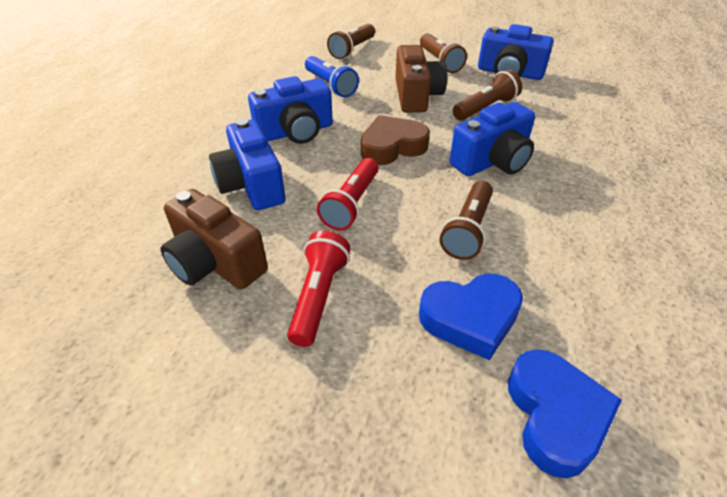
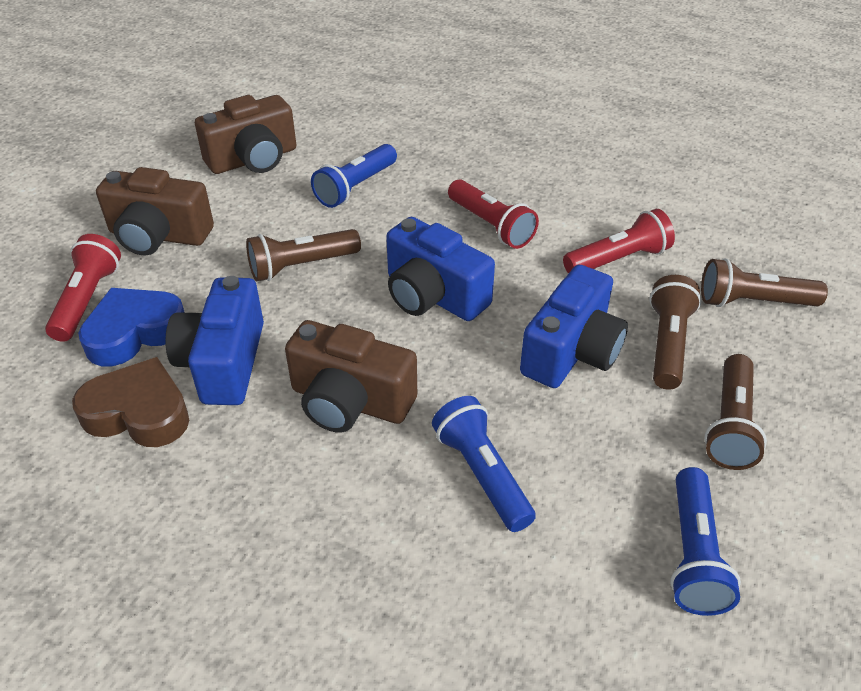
blue camera: 4 -> 3
blue flashlight: 1 -> 3
blue heart: 2 -> 1
brown camera: 2 -> 3
red flashlight: 2 -> 3

